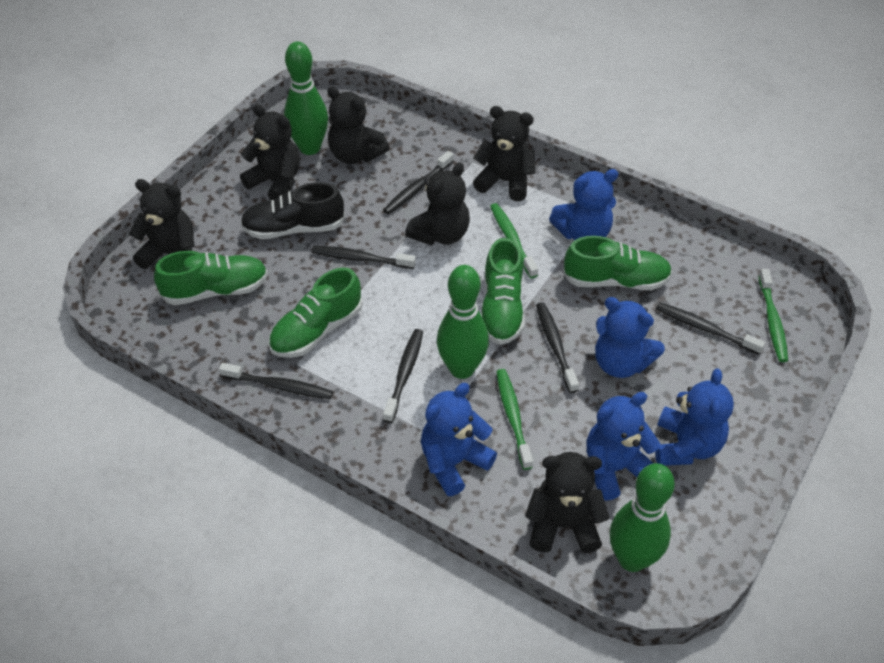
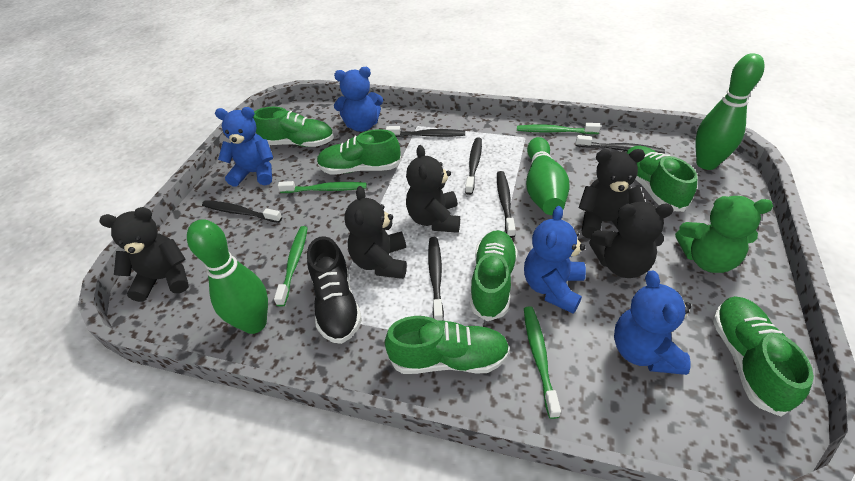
black teddy bear: 6 -> 5
blue teddy bear: 5 -> 4
green shoe: 4 -> 6
green teddy bear: 0 -> 1
green toothbrush: 3 -> 4

